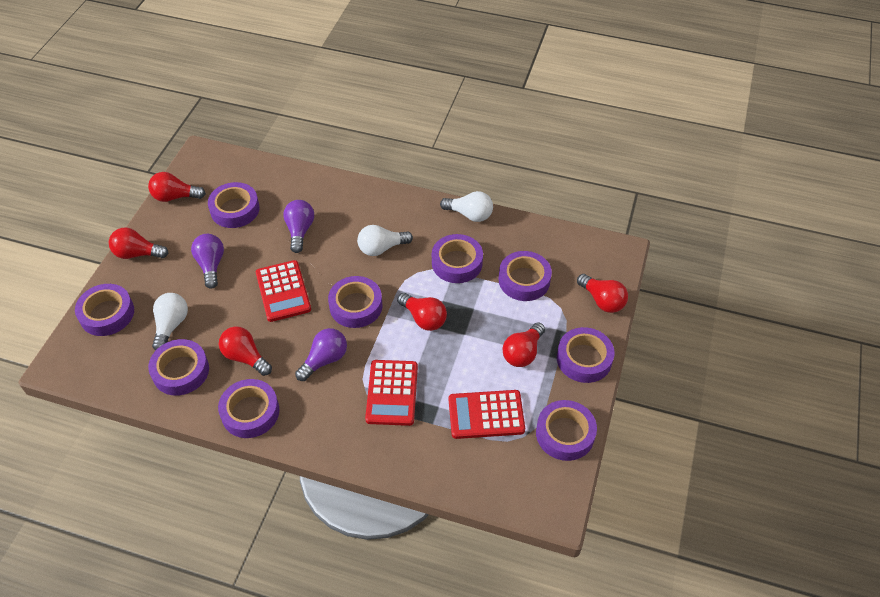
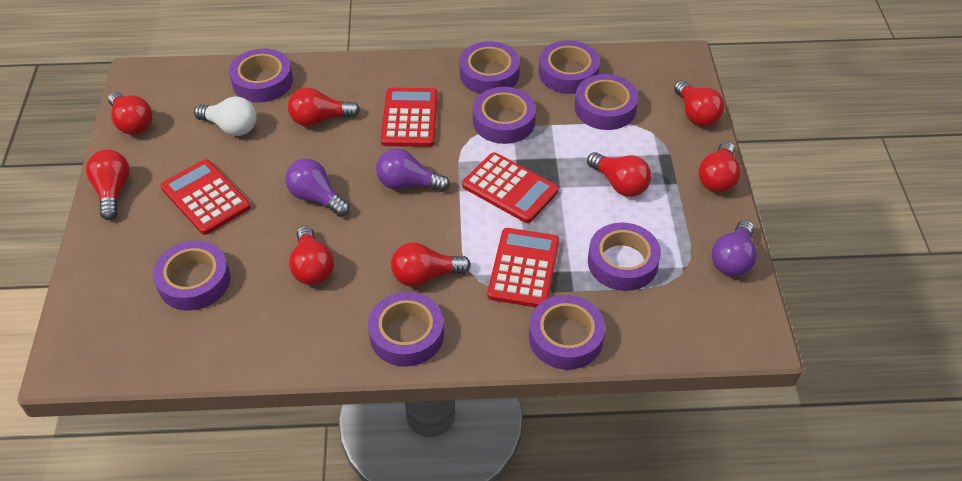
red calculator: 3 -> 4
red light bulb: 6 -> 8
white light bulb: 3 -> 1

